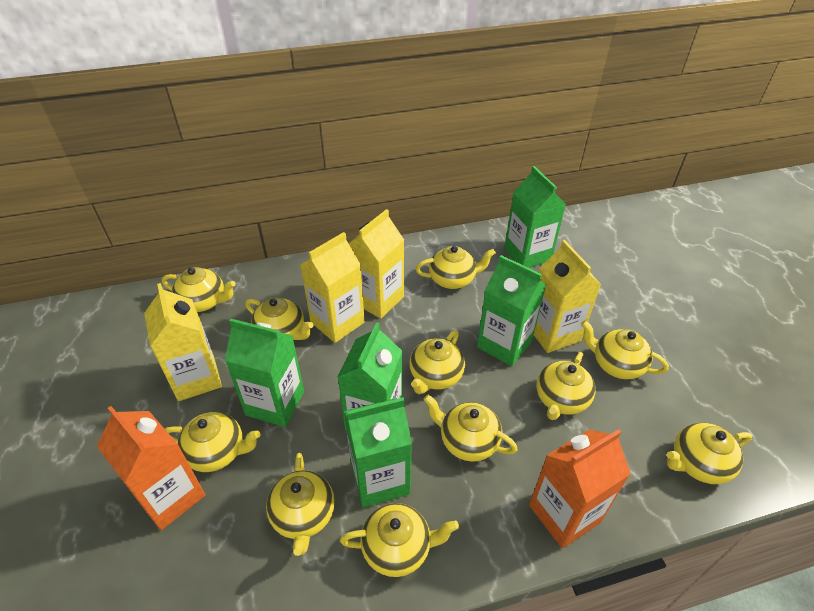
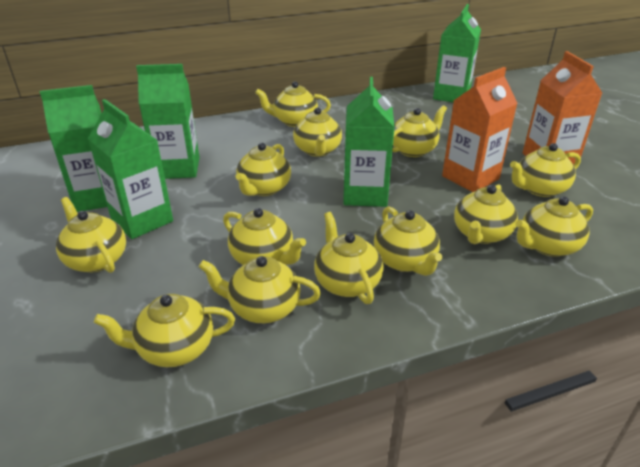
yellow carton: 4 -> 0
yellow teapot: 11 -> 13

